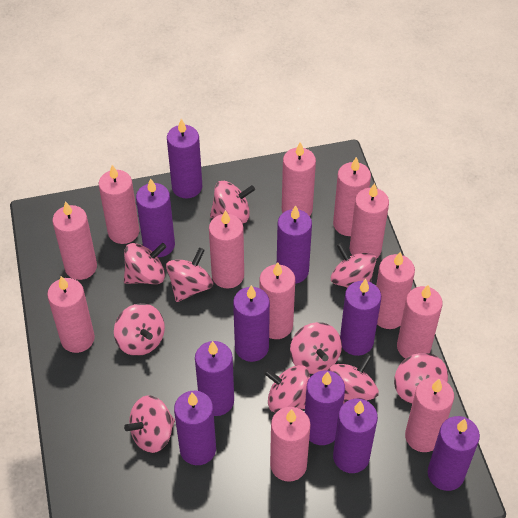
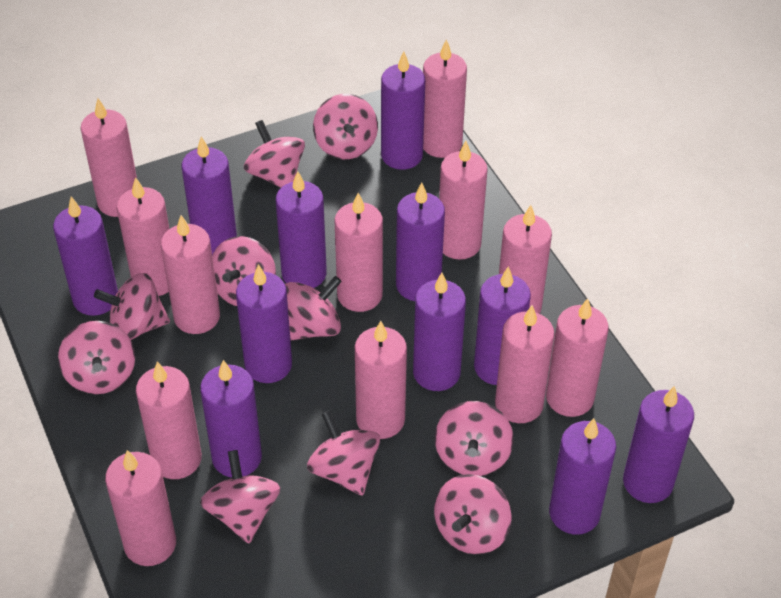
purple candle: 10 -> 11

